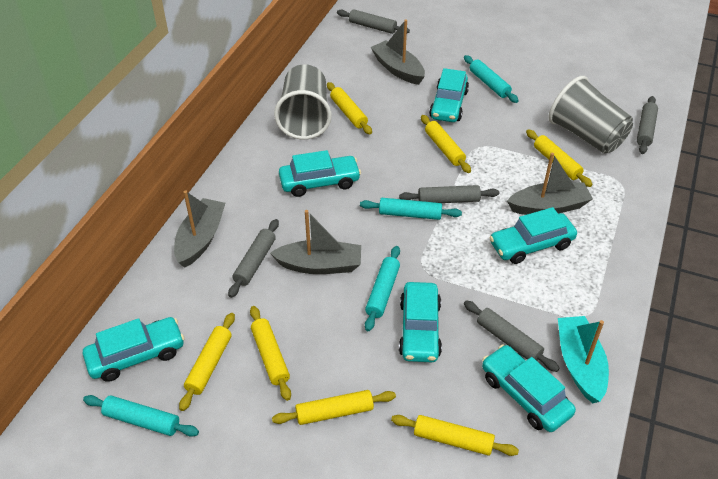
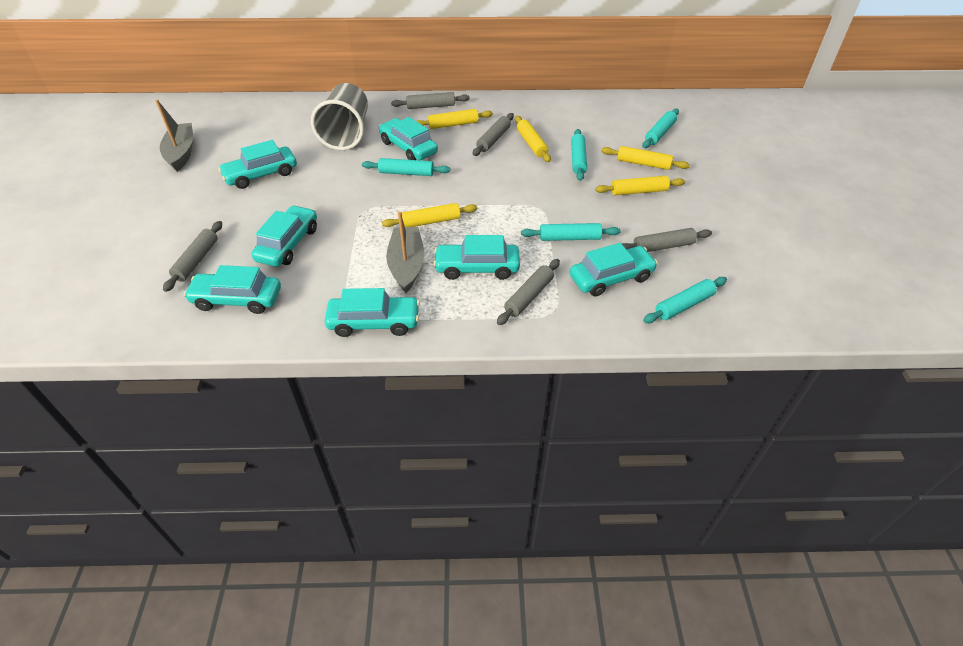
grey boat: 4 -> 2
grey cup: 2 -> 1
turquoise boat: 1 -> 0
turquoise car: 6 -> 7
turquoise rolling pin: 4 -> 5
yellow rolling pin: 7 -> 5

